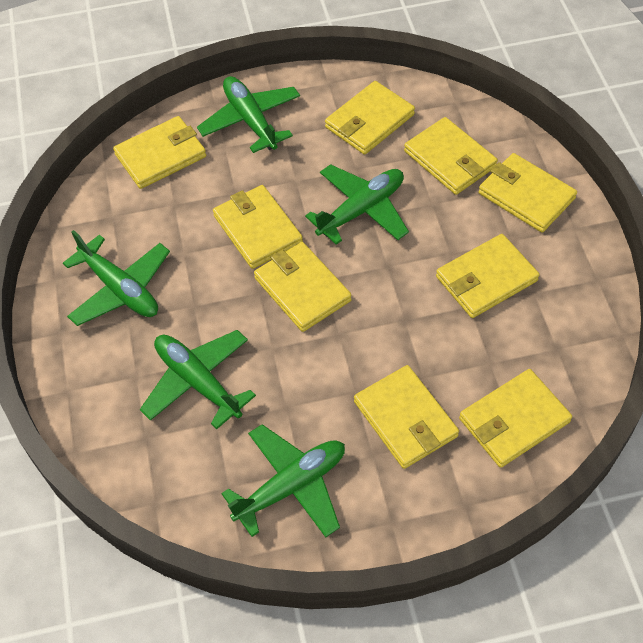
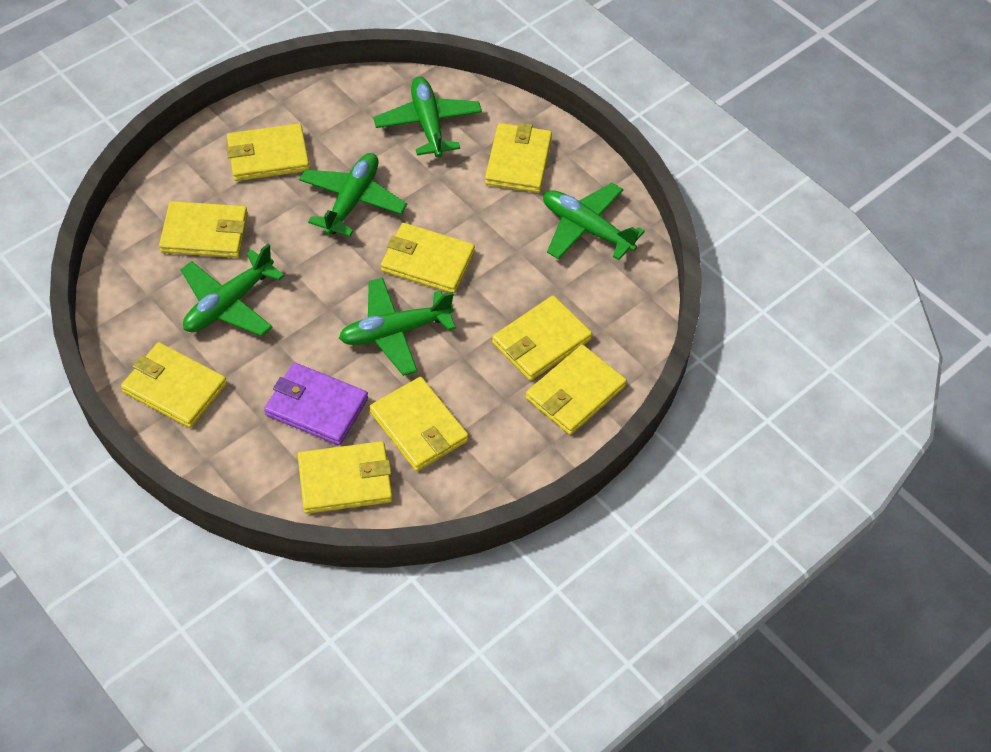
purple wallet: 0 -> 1

